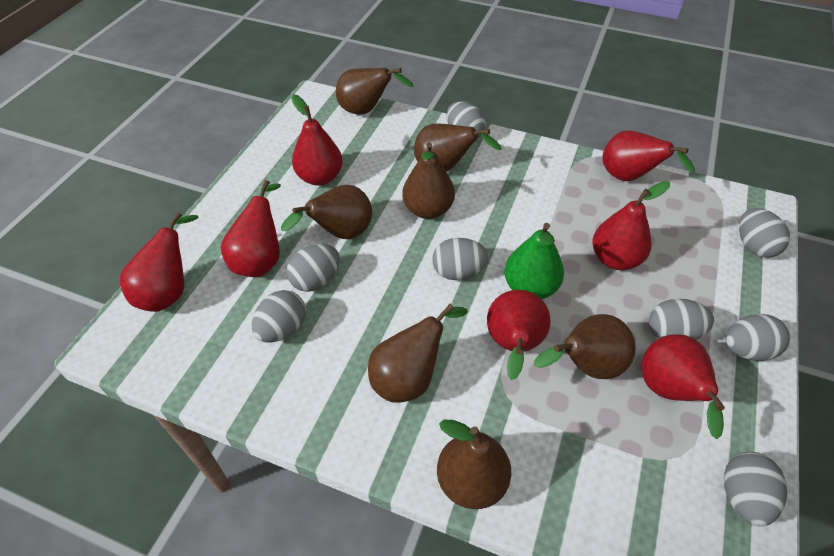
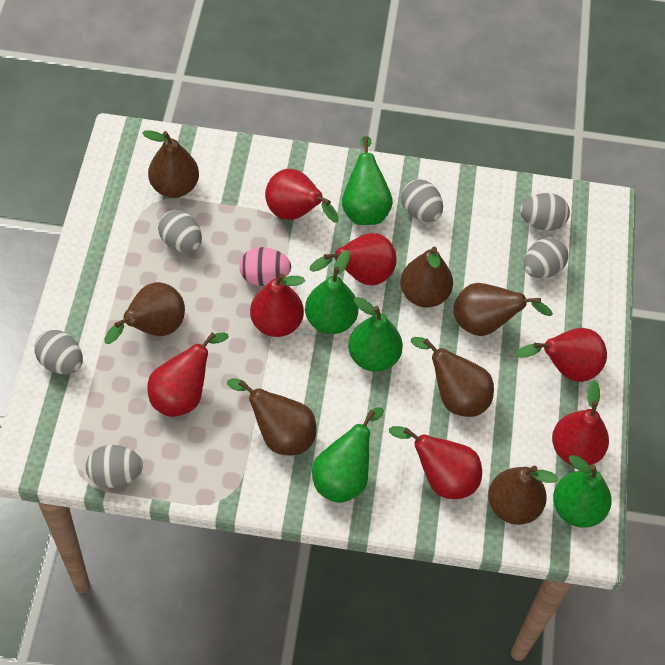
green pear: 1 -> 5
grey egg: 8 -> 6
pink egg: 0 -> 1

